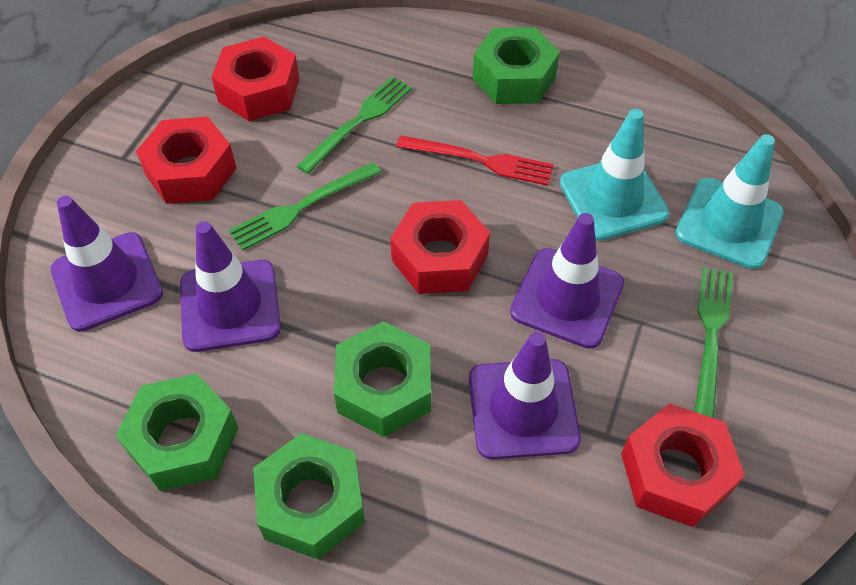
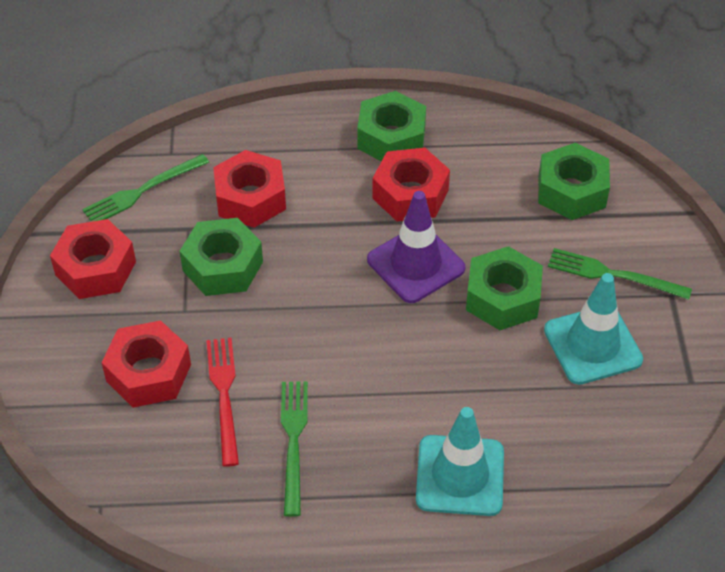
purple traffic cone: 4 -> 1

